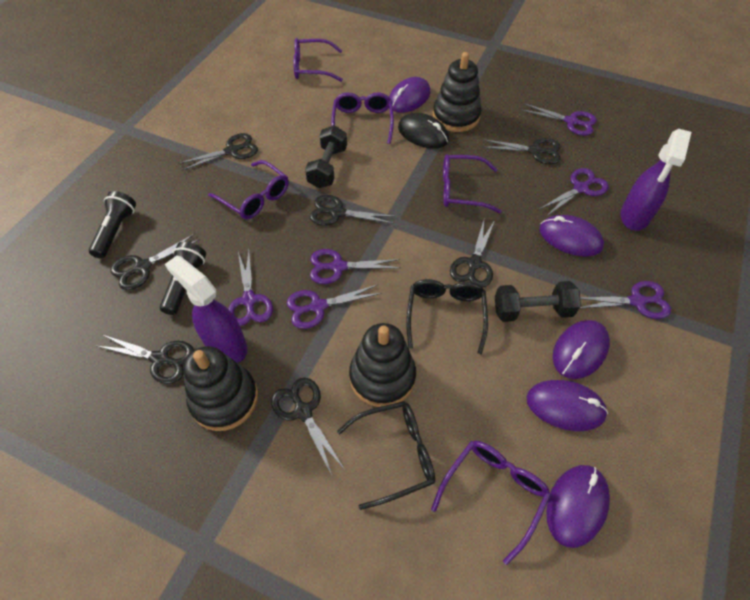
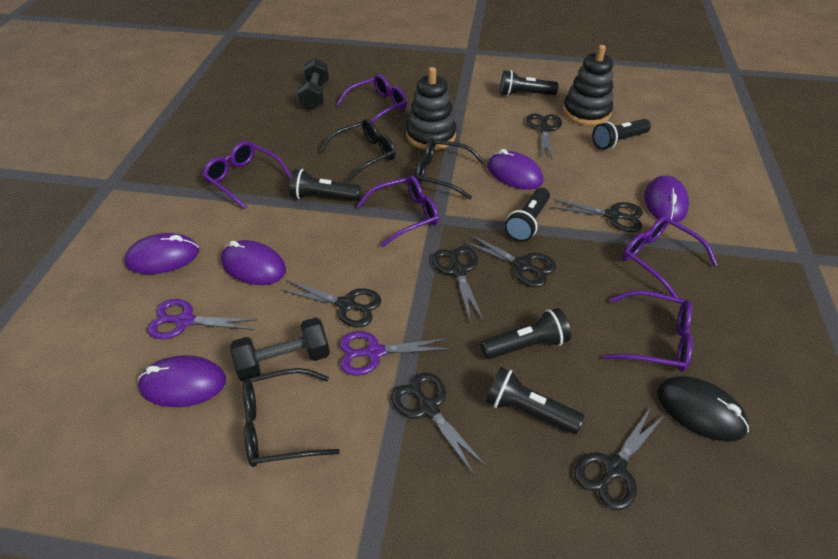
black flashlight: 2 -> 6
black glasses: 2 -> 3
black stacking toy: 3 -> 2
purple scissors: 6 -> 2
purple spray bottle: 2 -> 0

